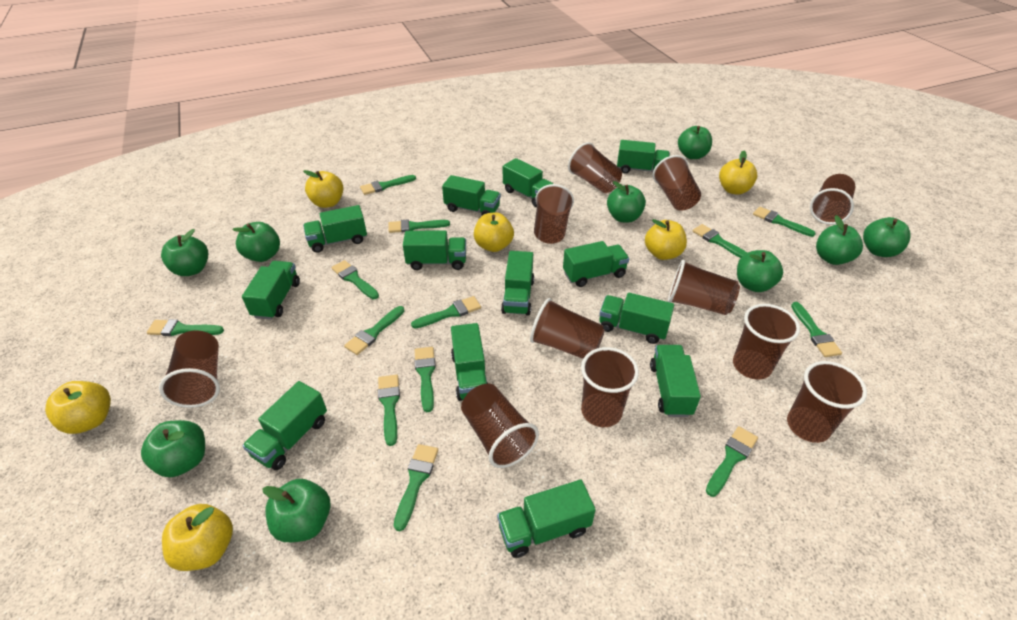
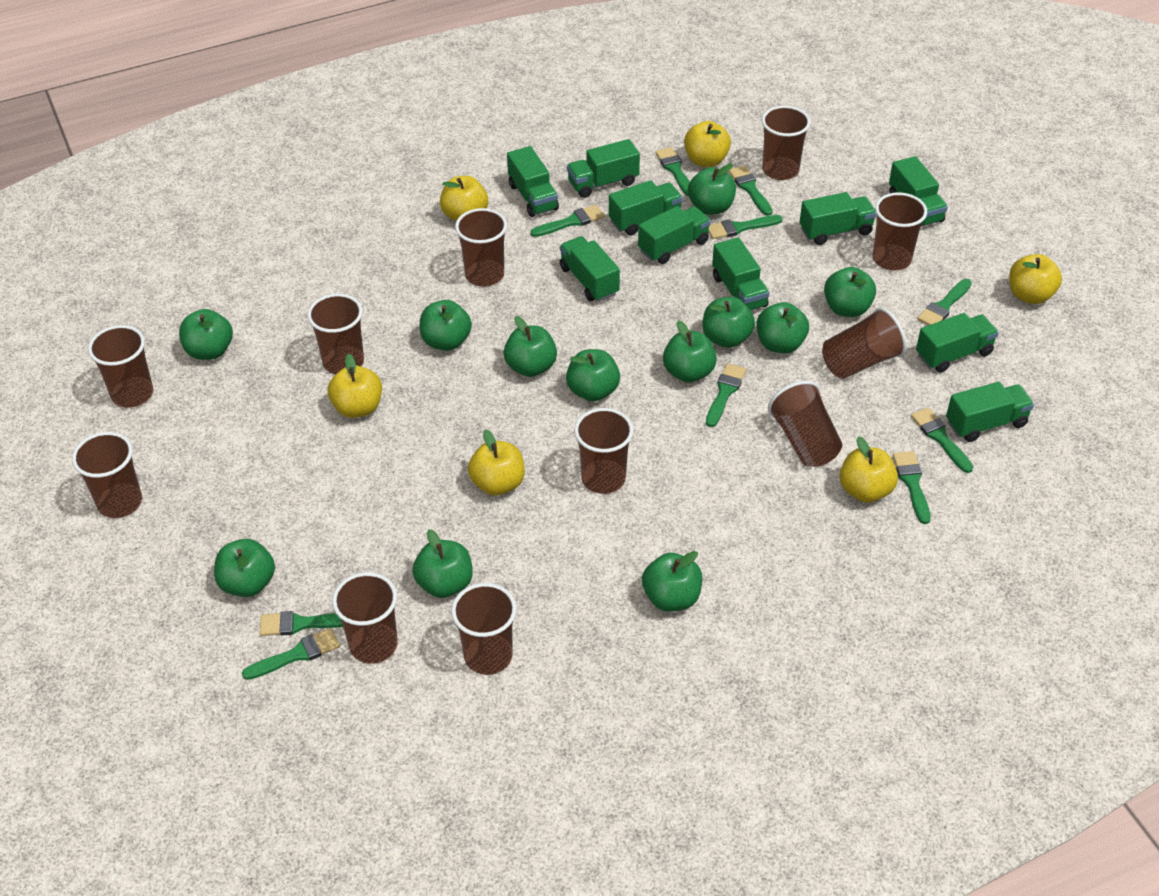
green apple: 9 -> 12
green brush: 13 -> 10
green truck: 13 -> 10

